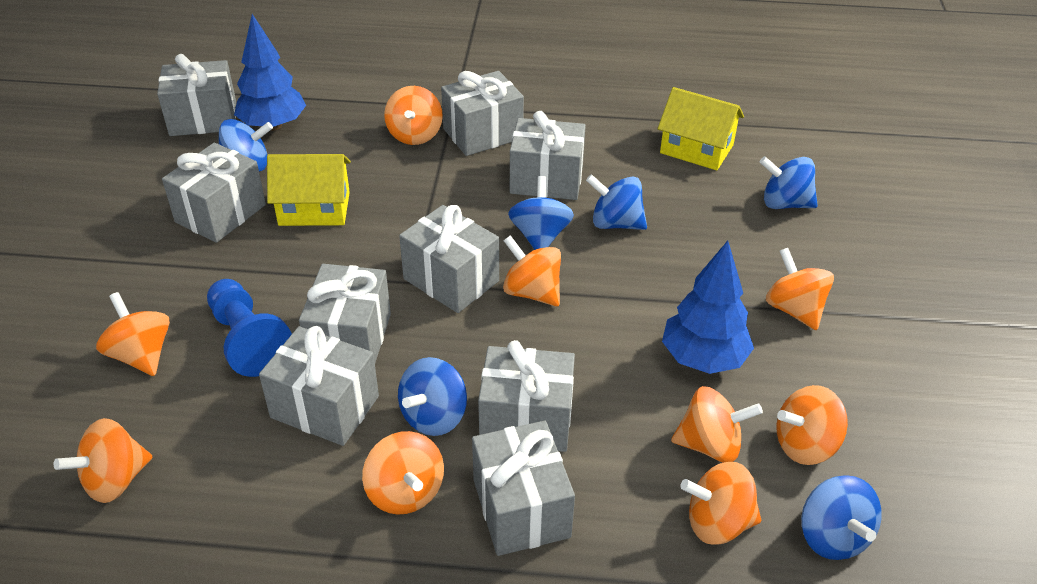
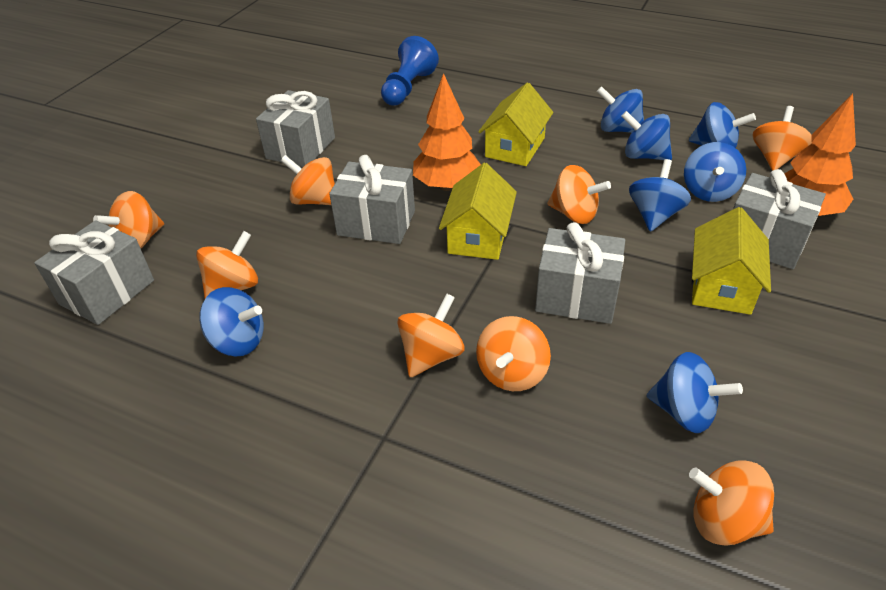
blue spinning top: 6 -> 7
blue tree: 2 -> 0
grey gift: 9 -> 5
orange spinning top: 9 -> 8
orange tree: 0 -> 2
yellow house: 2 -> 3

